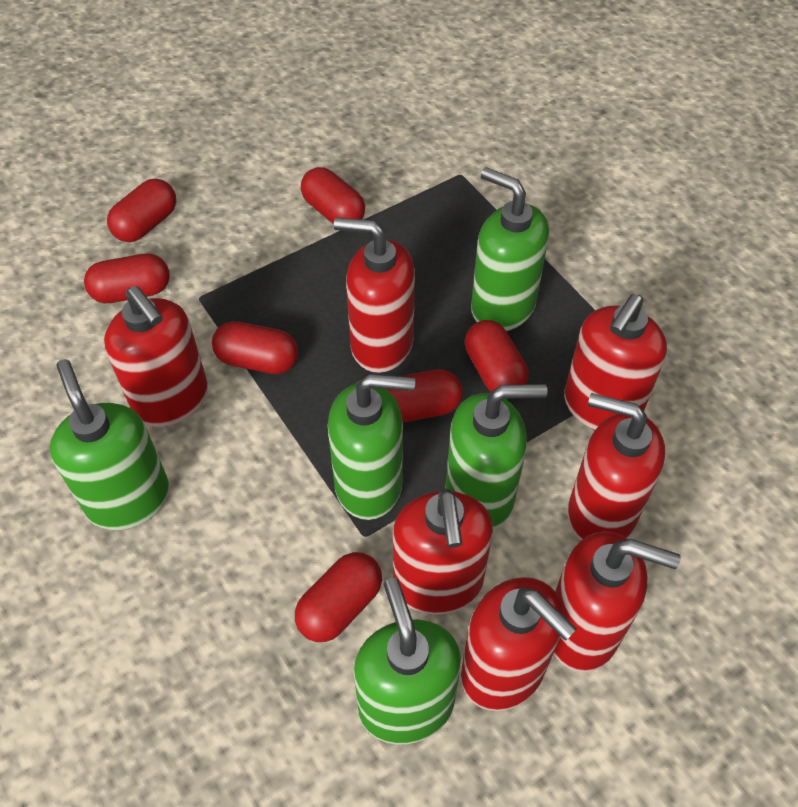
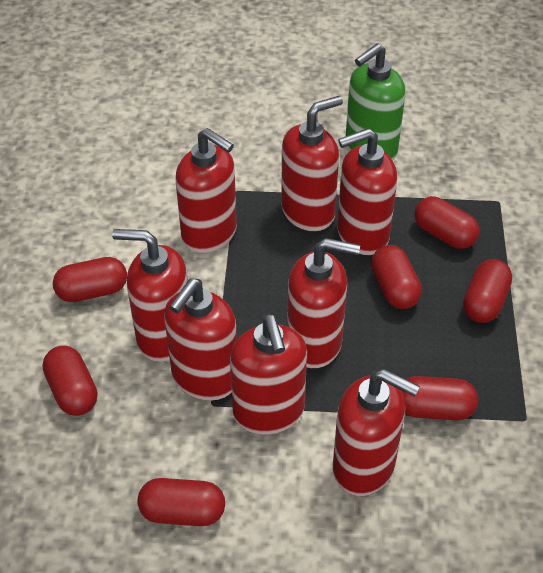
green soap dispenser: 5 -> 1
red soap dispenser: 7 -> 8

